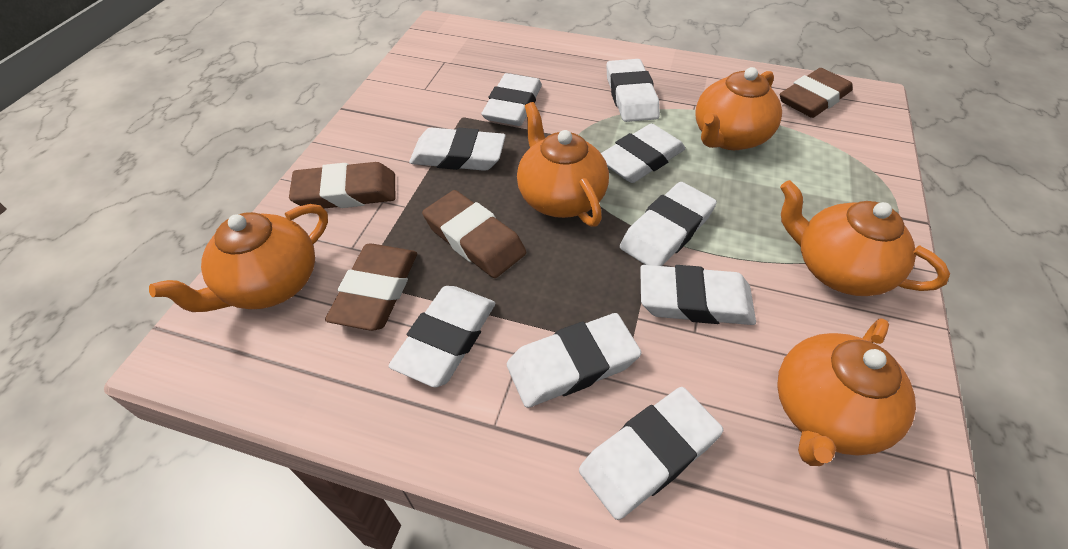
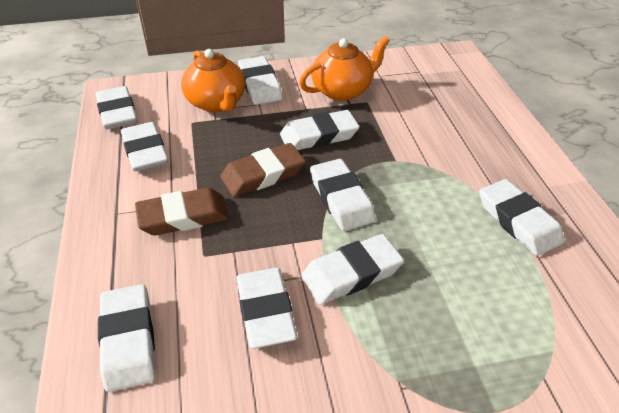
brown eraser: 4 -> 2
orange teapot: 5 -> 2

